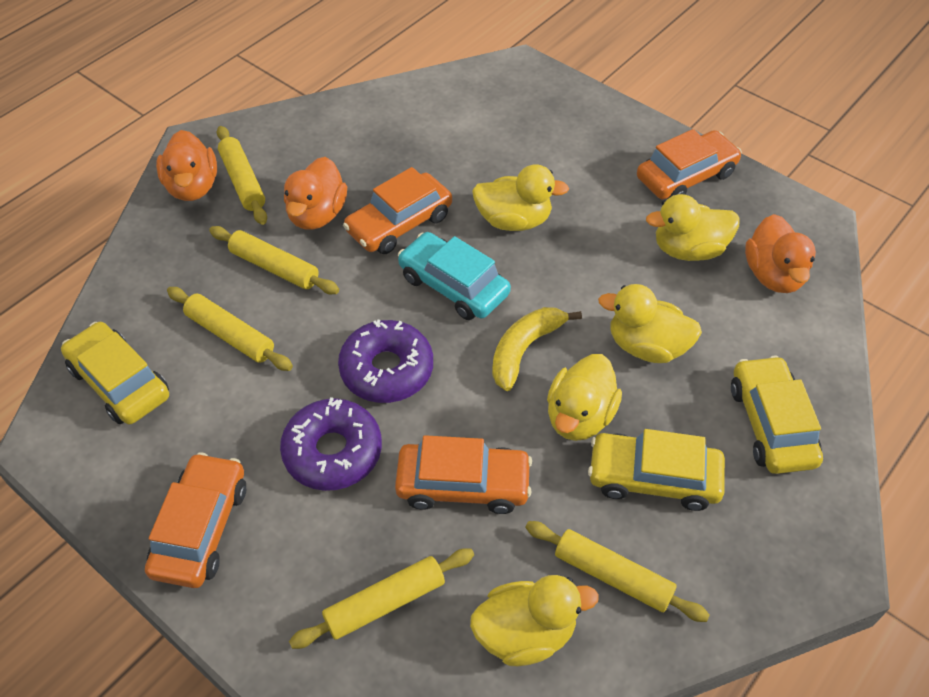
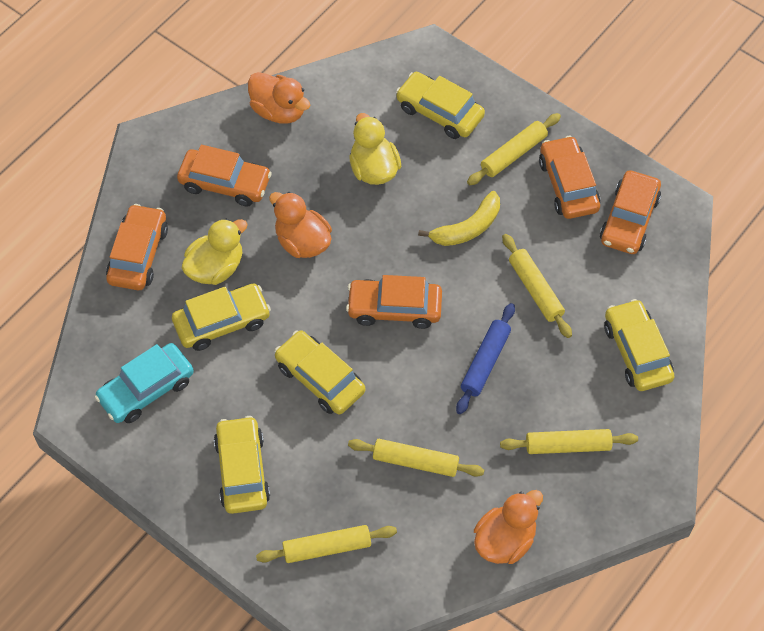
blue rolling pin: 0 -> 1
orange car: 4 -> 5
purple donut: 2 -> 0
yellow car: 3 -> 5
yellow duck: 5 -> 2

